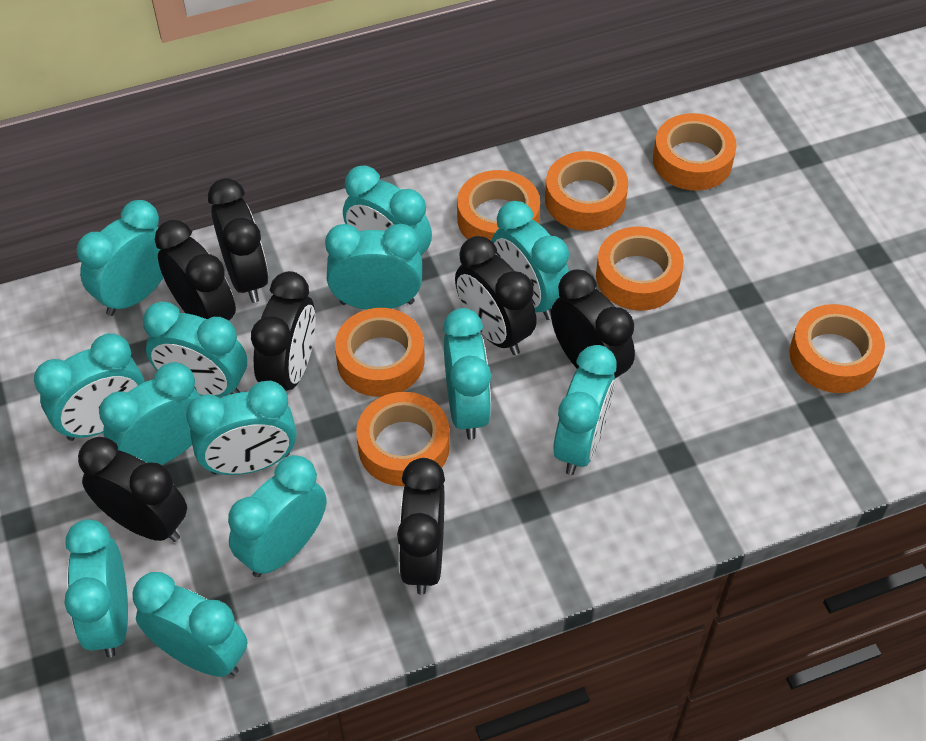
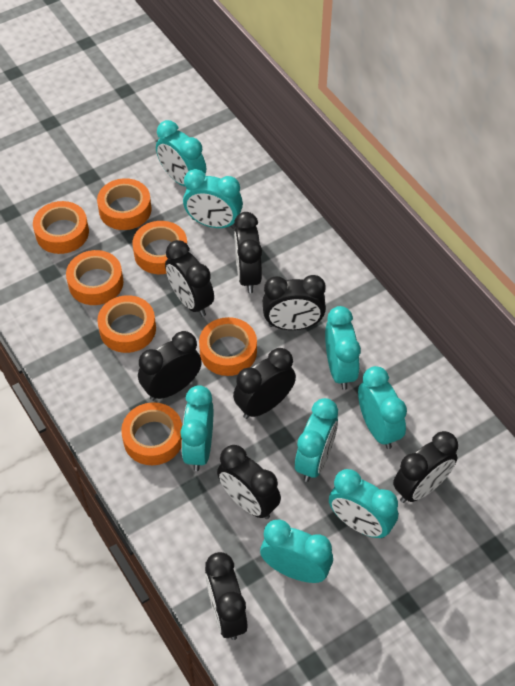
black clock: 7 -> 8
turquoise clock: 13 -> 8

